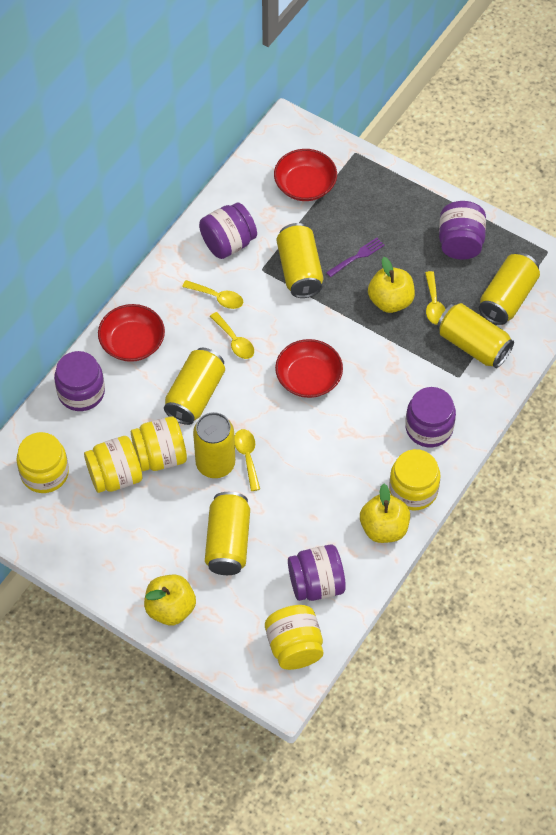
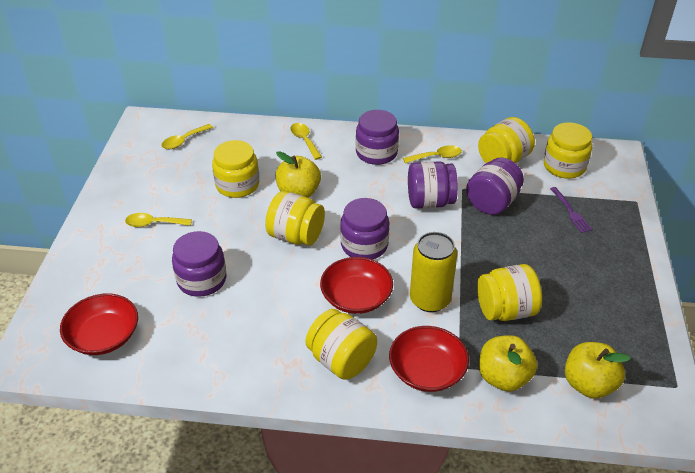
yellow can: 6 -> 1
yellow jar: 5 -> 6

